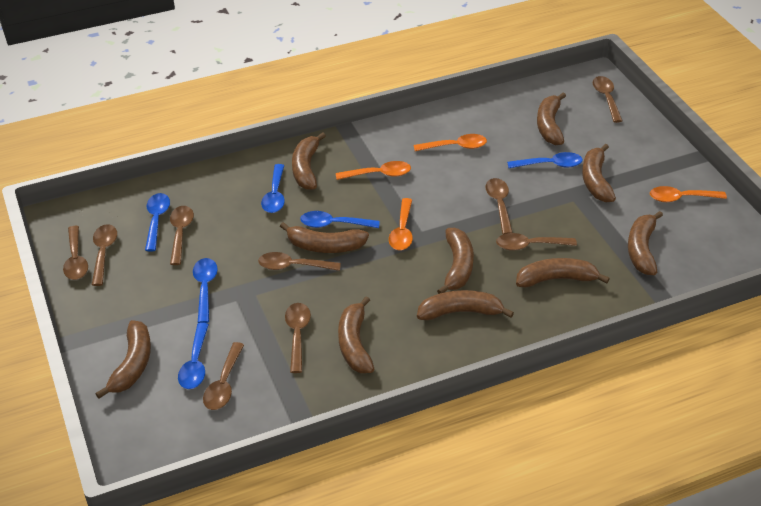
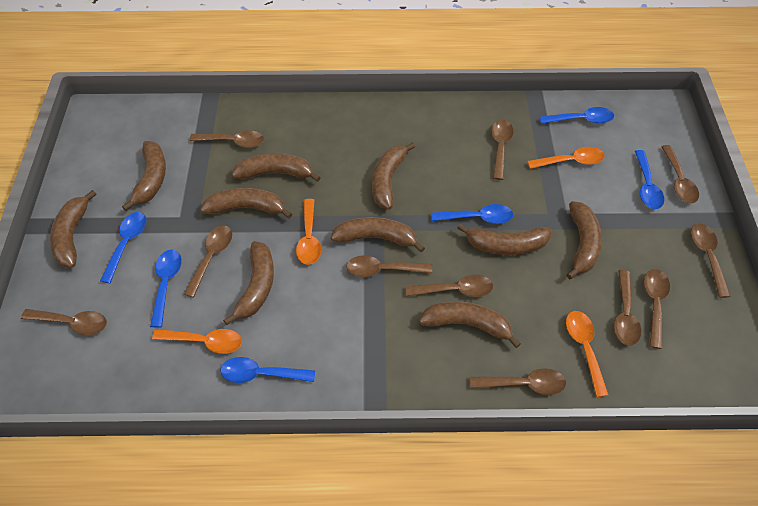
brown spoon: 9 -> 11

